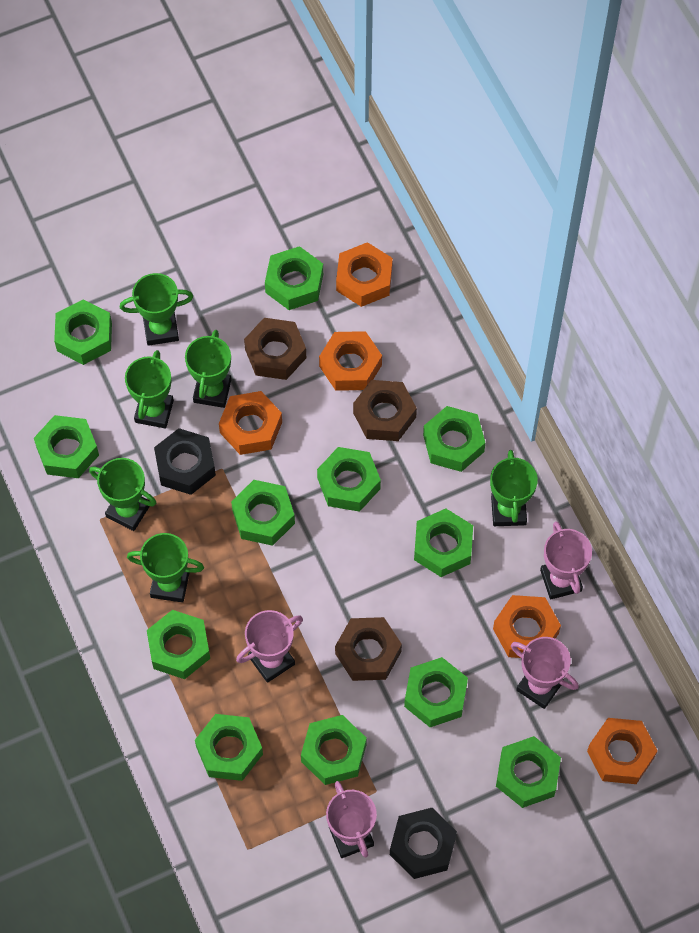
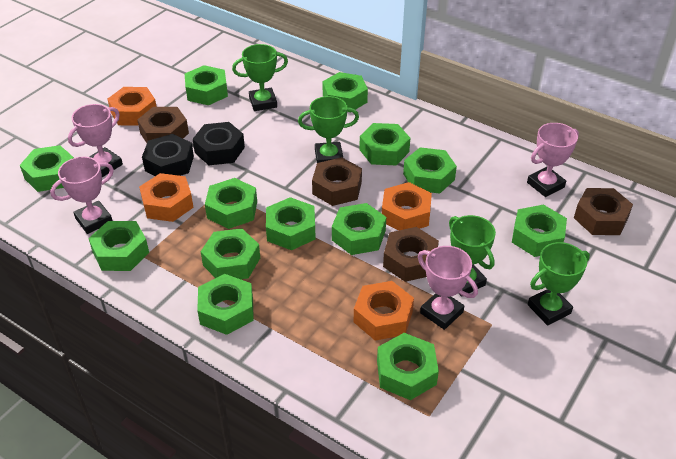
brown nut: 3 -> 4
green nut: 12 -> 13
green trophy: 6 -> 4
orange nut: 5 -> 4

